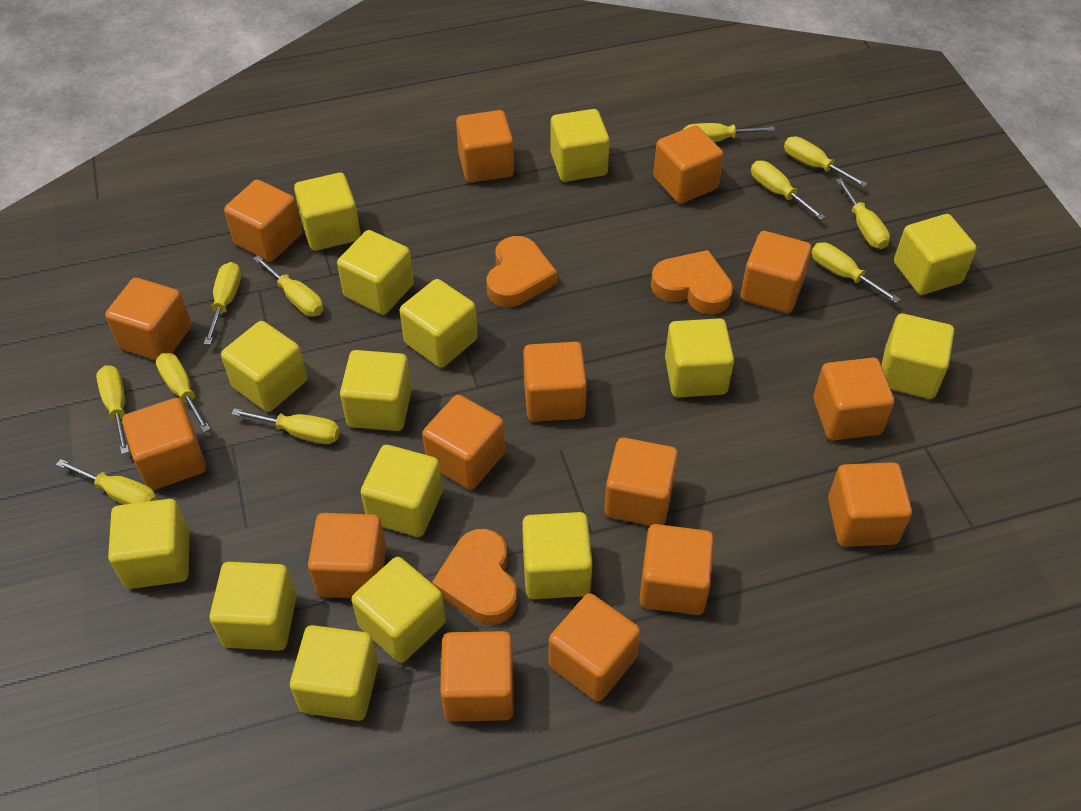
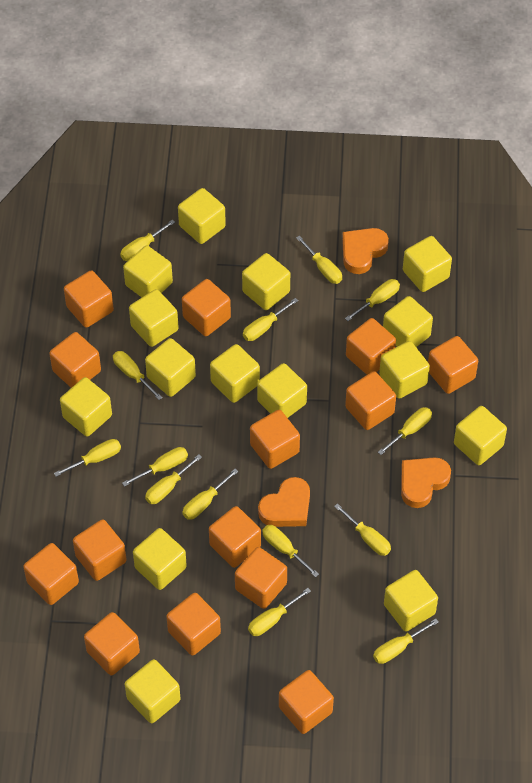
orange cube: 15 -> 14
yellow screwdriver: 11 -> 14

